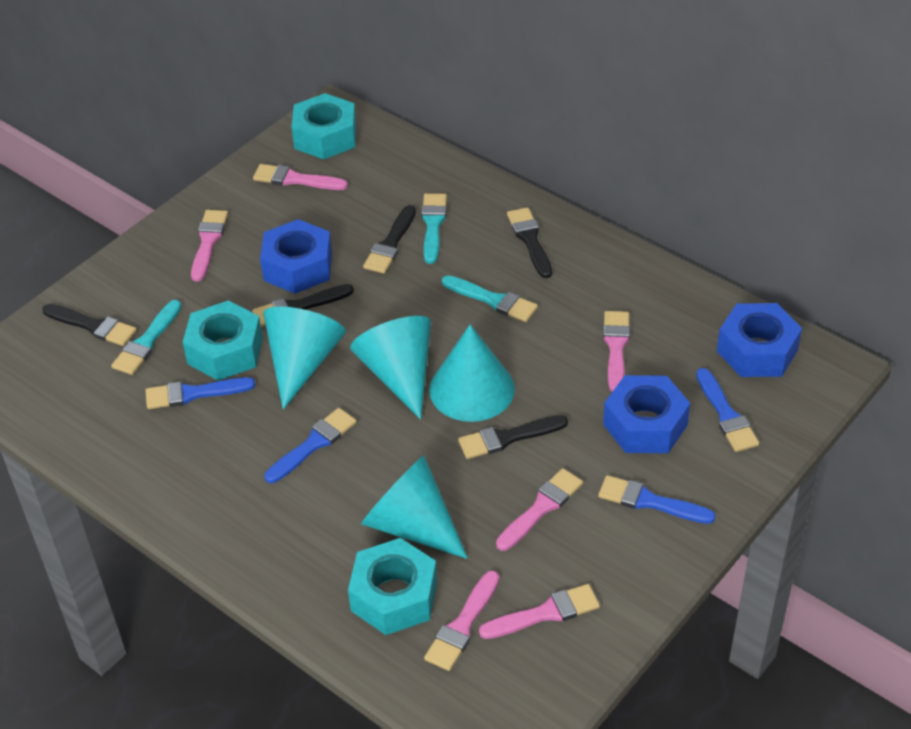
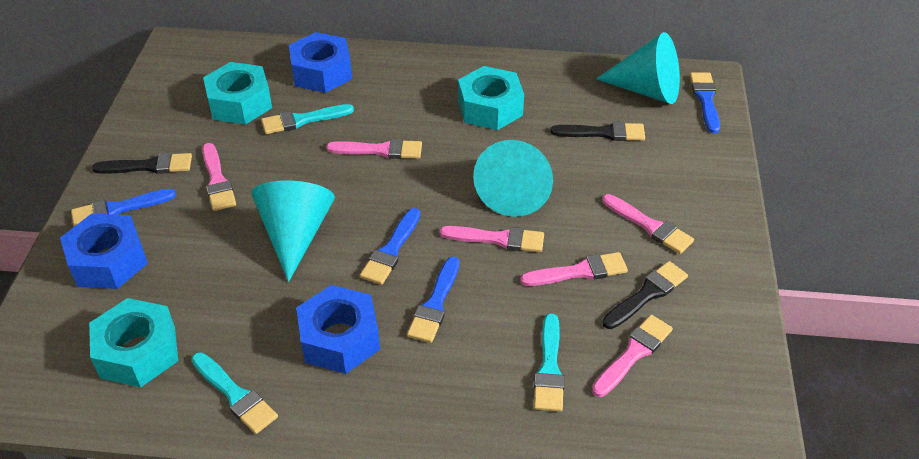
black brush: 5 -> 3
turquoise cone: 4 -> 3

